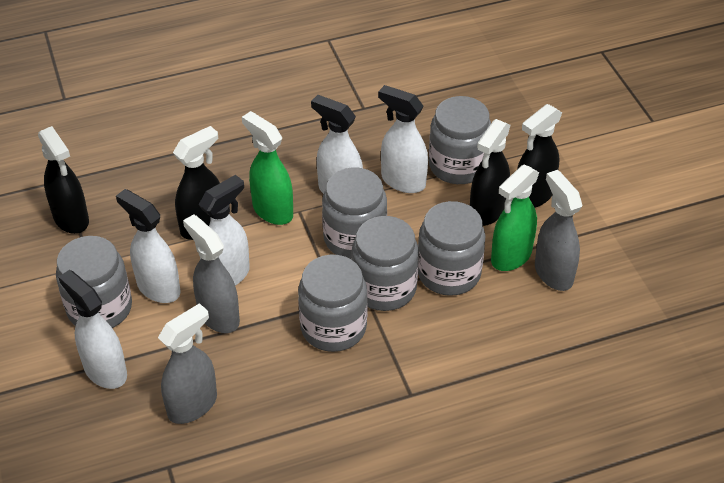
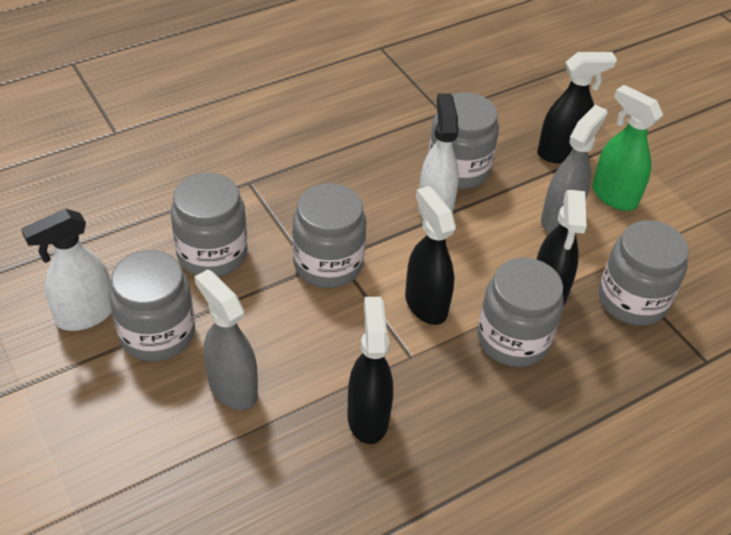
green spray bottle: 2 -> 1
grey spray bottle: 3 -> 2
white spray bottle: 5 -> 2

